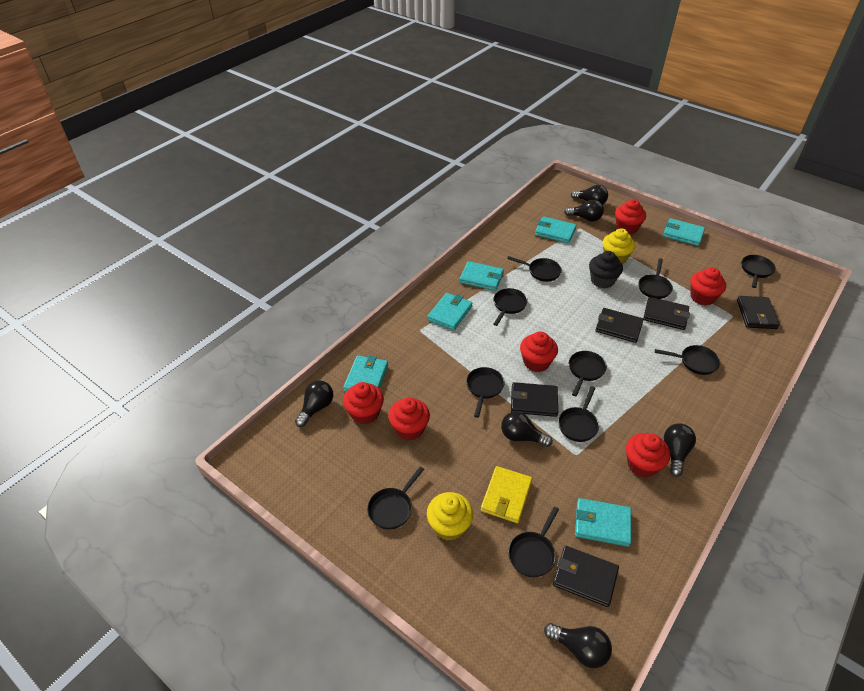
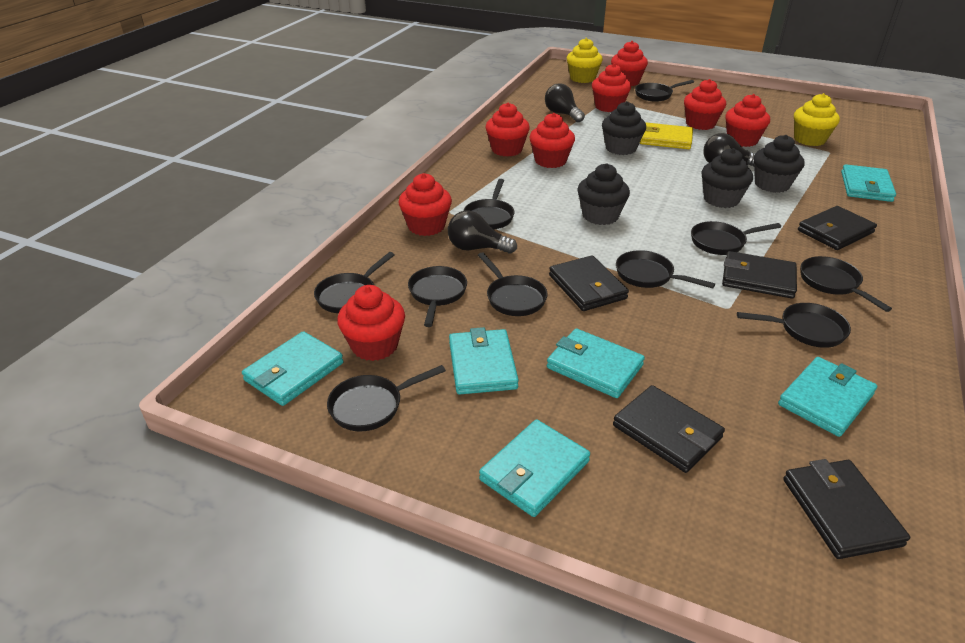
black cupcake: 1 -> 4
black light bulb: 6 -> 3
red cupcake: 6 -> 8

